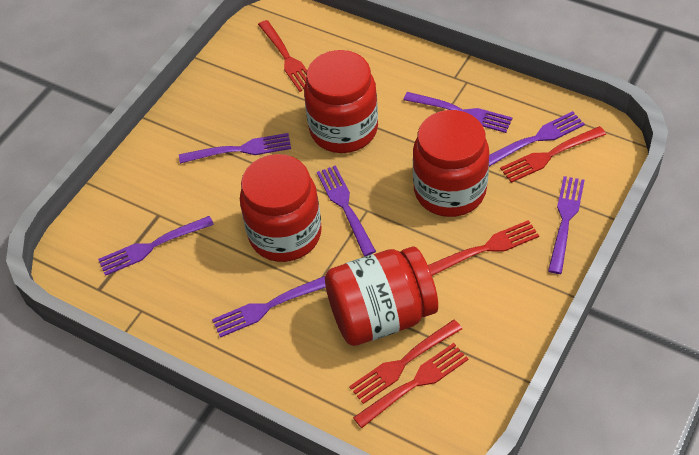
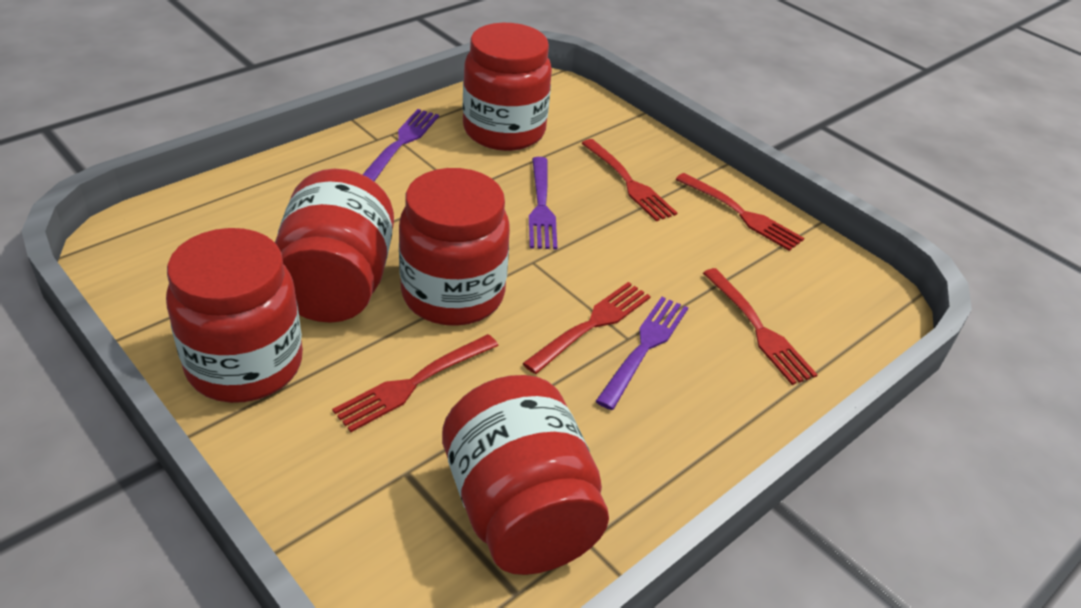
purple fork: 7 -> 3
red jar: 4 -> 5

